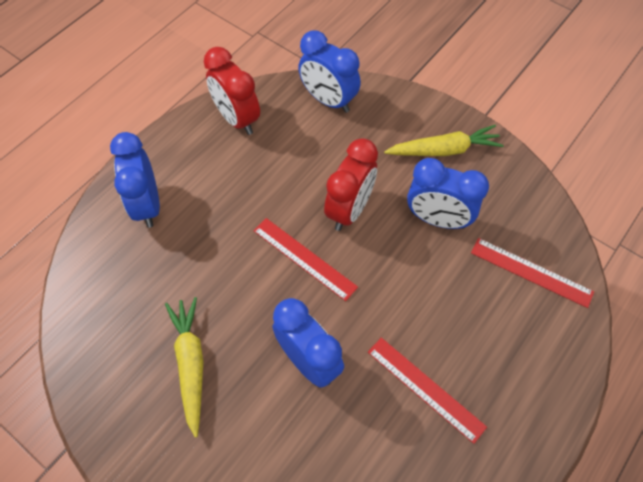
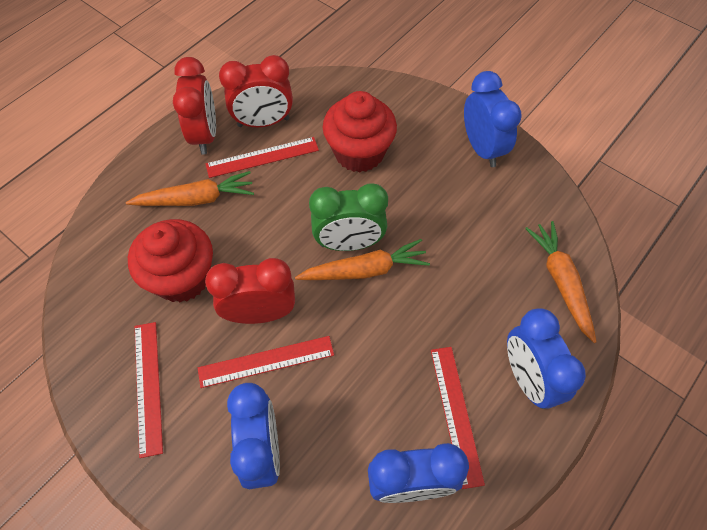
green clock: 0 -> 1
orange carrot: 0 -> 3
red clock: 2 -> 3
red cupcake: 0 -> 2
red ruler: 3 -> 4
yellow carrot: 2 -> 0

